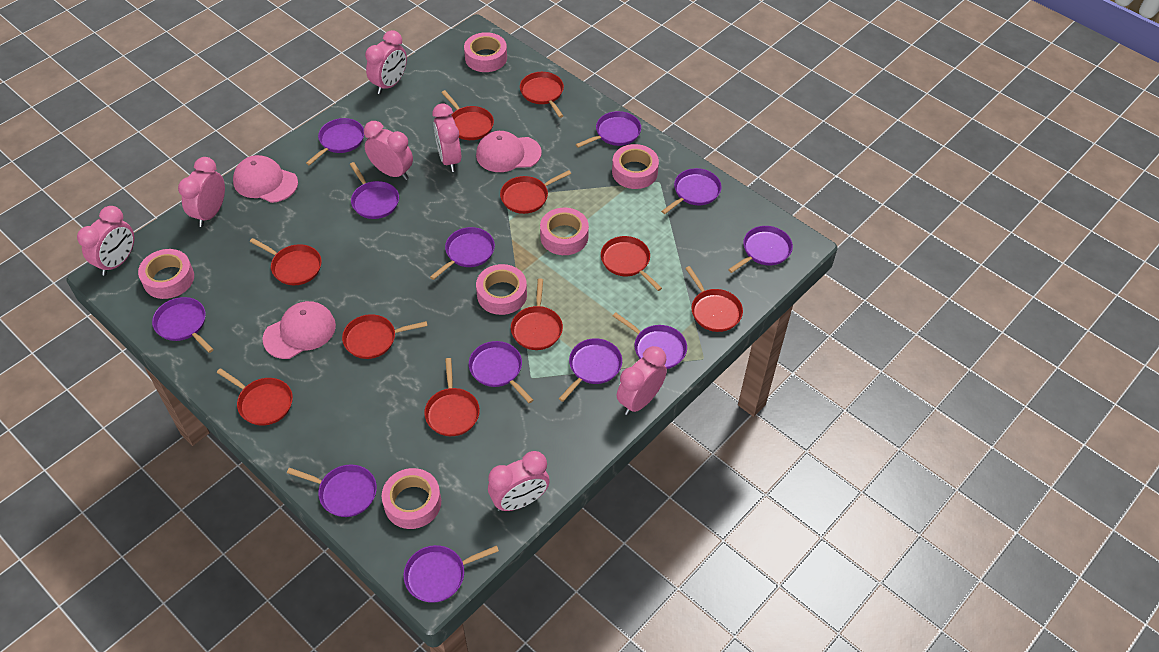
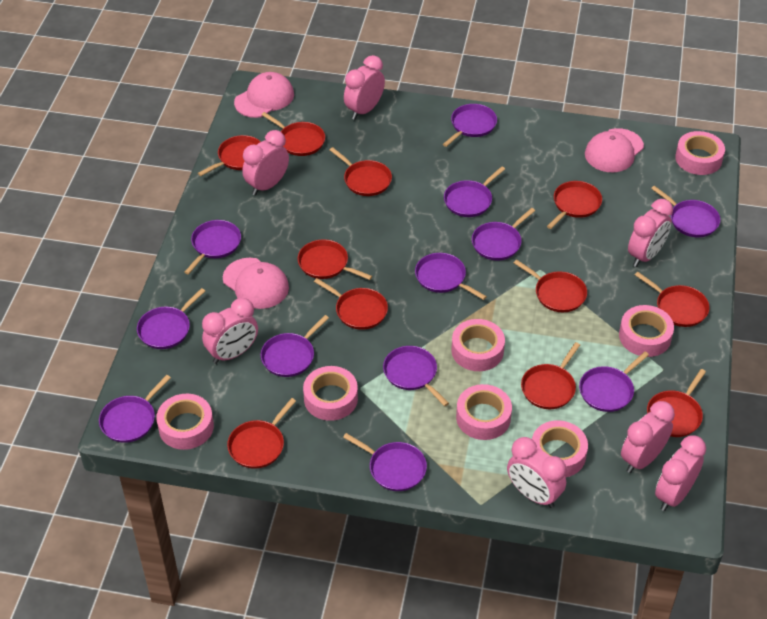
pink tape: 6 -> 7
red pan: 10 -> 11

